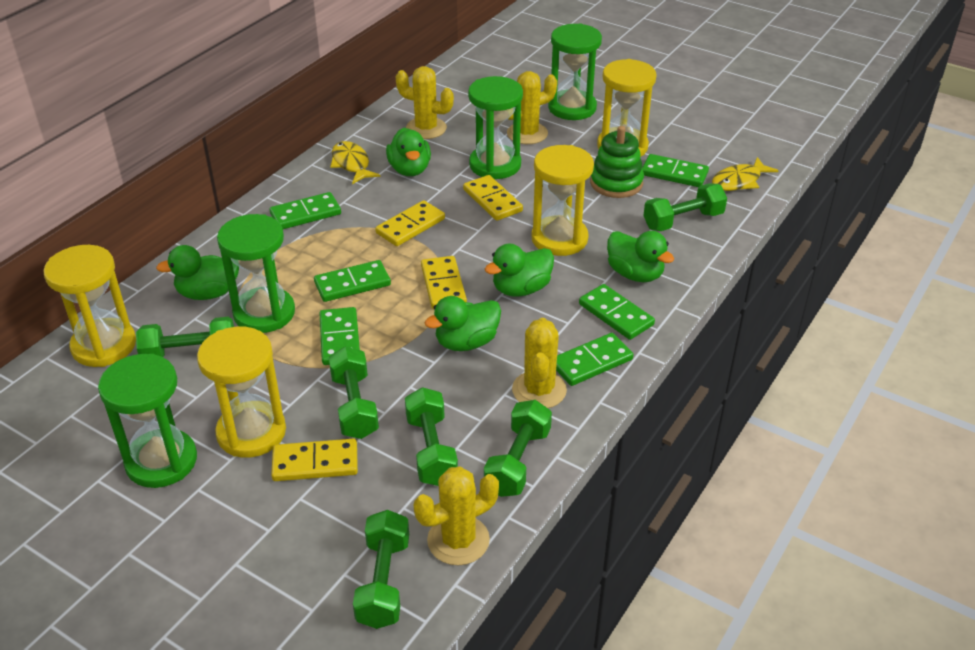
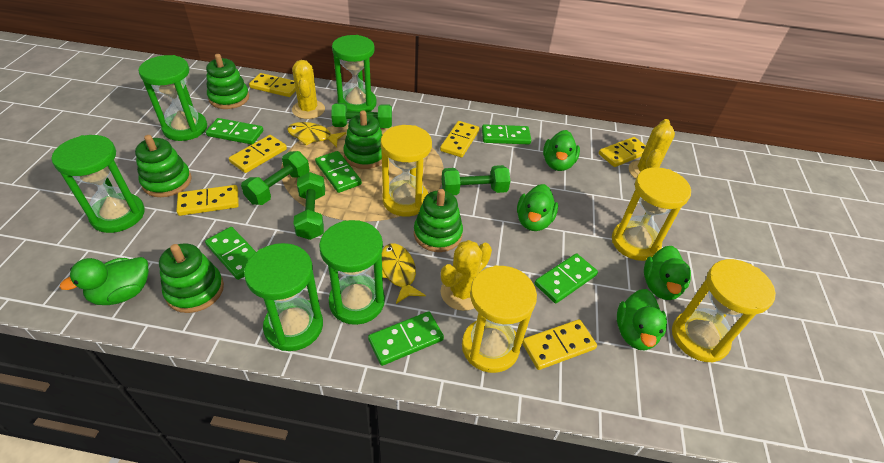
green dumbbell: 6 -> 4
green hourglass: 4 -> 5
green stacking toy: 1 -> 5
yellow cactus: 4 -> 3
yellow domino: 4 -> 6

